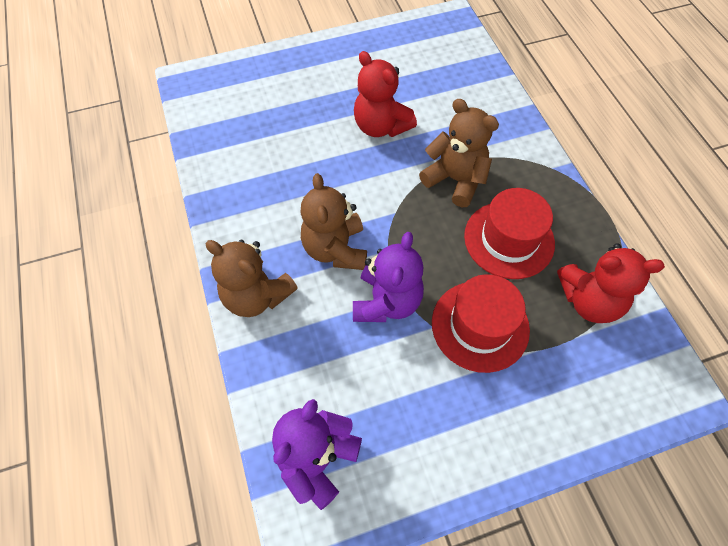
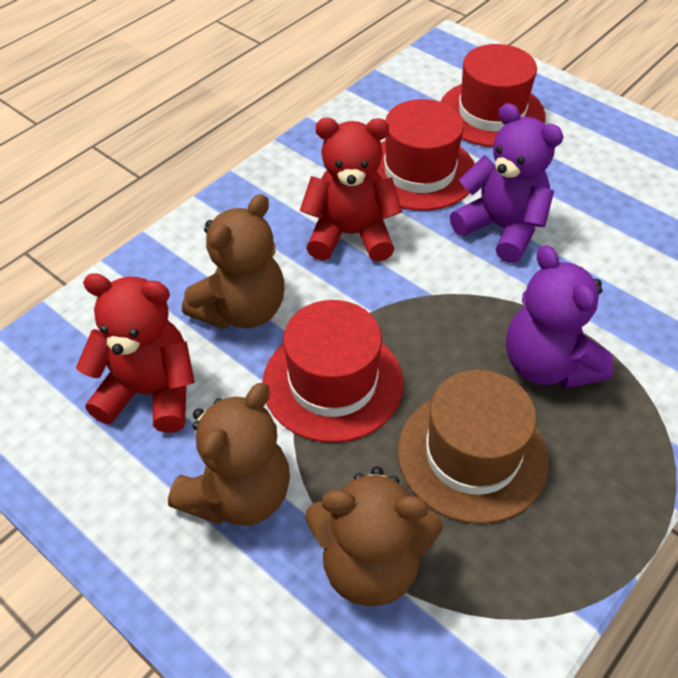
brown hat: 0 -> 1
red hat: 2 -> 3

